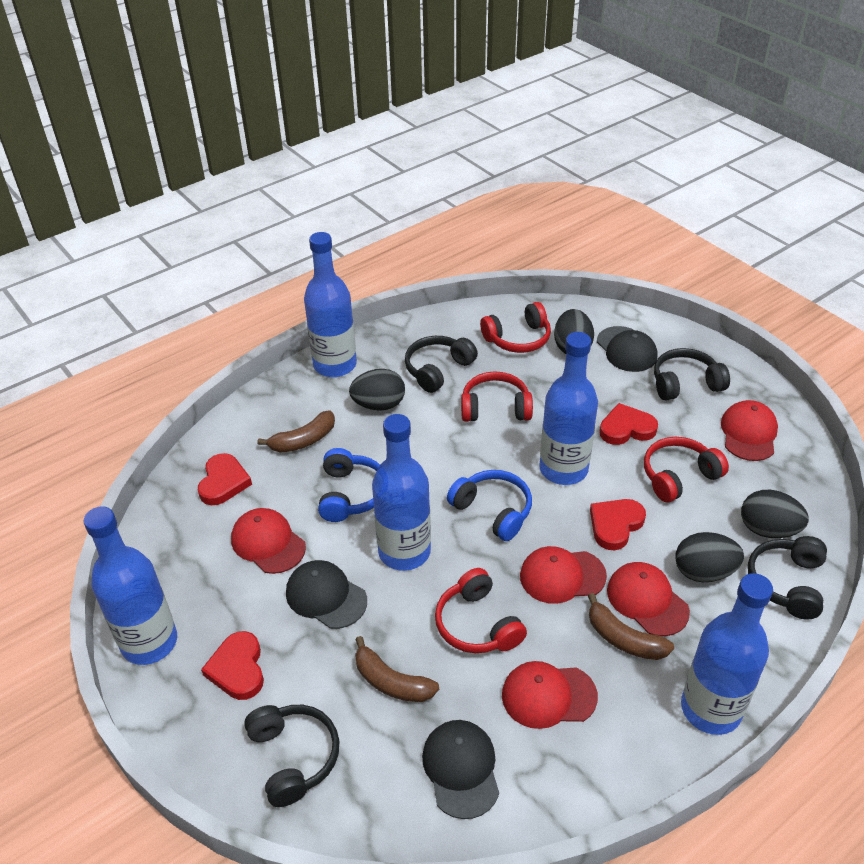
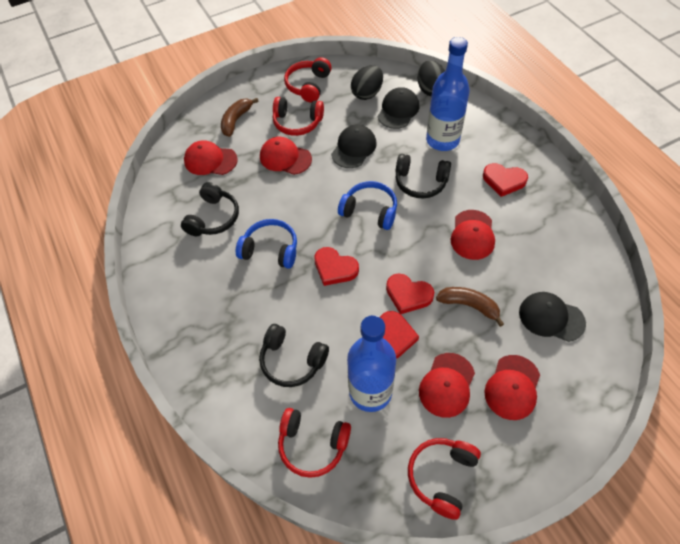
black egg: 4 -> 2
black headphones: 4 -> 3
blue bottle: 5 -> 2
brown banana: 3 -> 2

